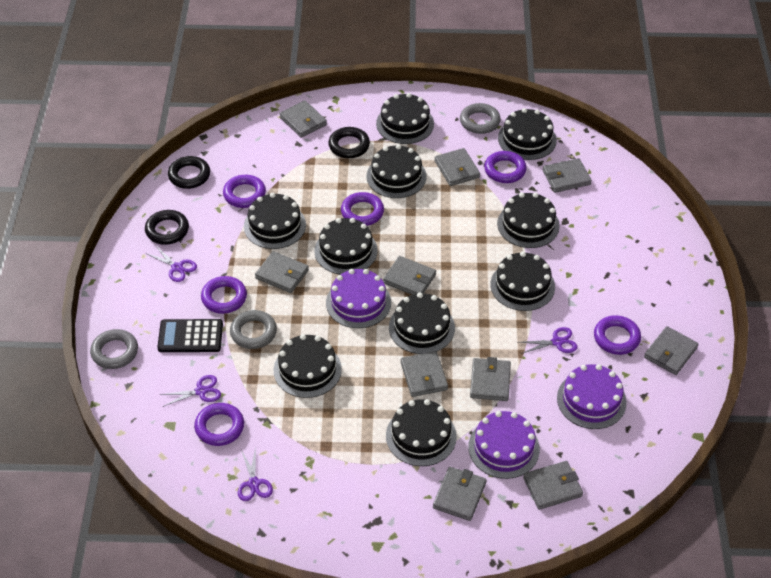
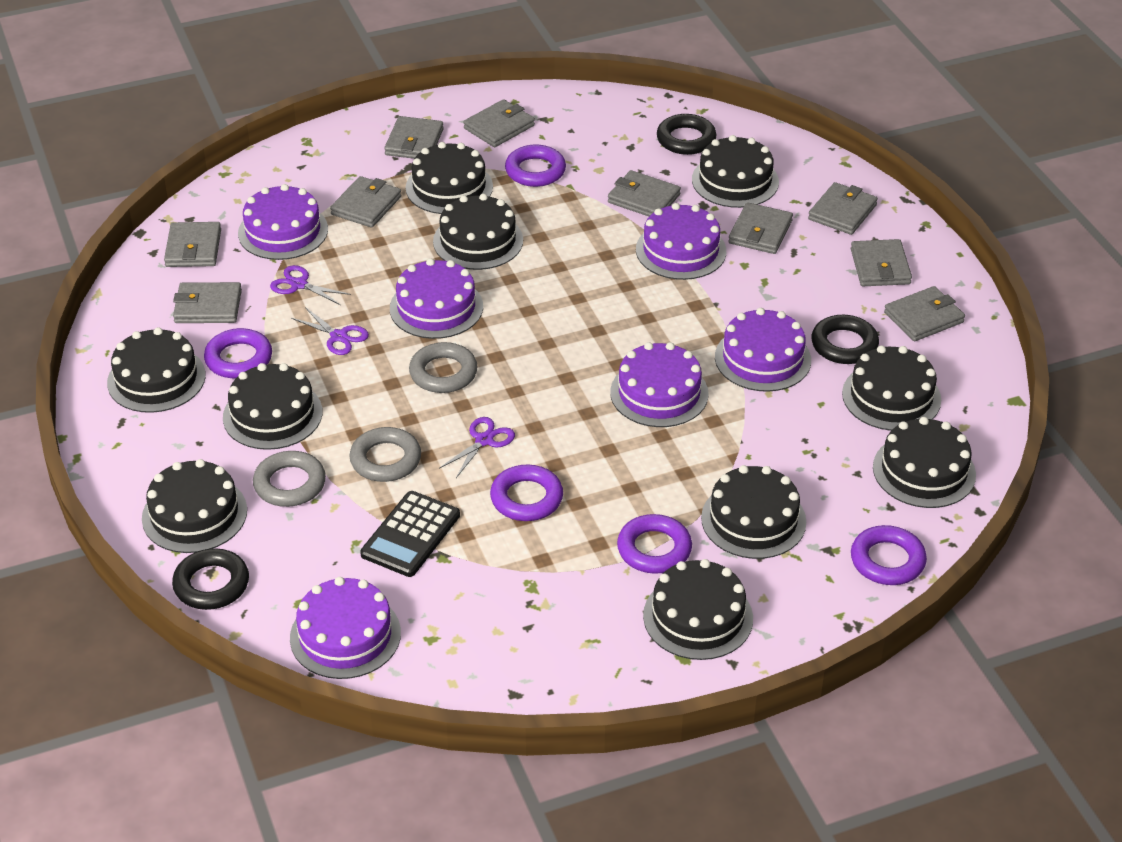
purple cake: 3 -> 6
purple ring: 6 -> 5
purple scissors: 4 -> 3

